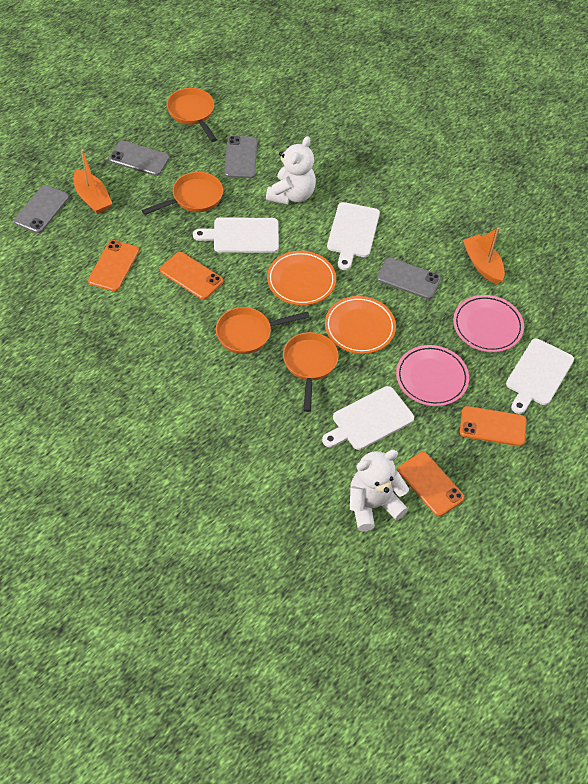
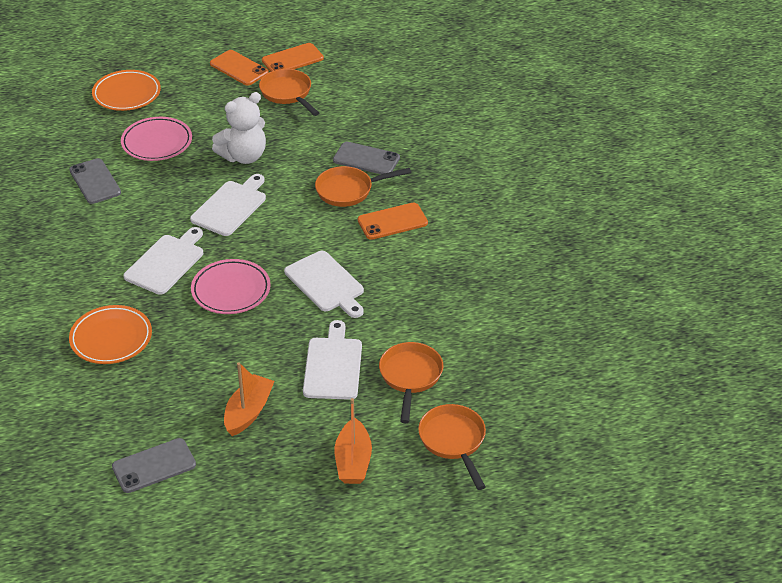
grey phone: 4 -> 3
orange phone: 4 -> 3
white teddy bear: 2 -> 1

